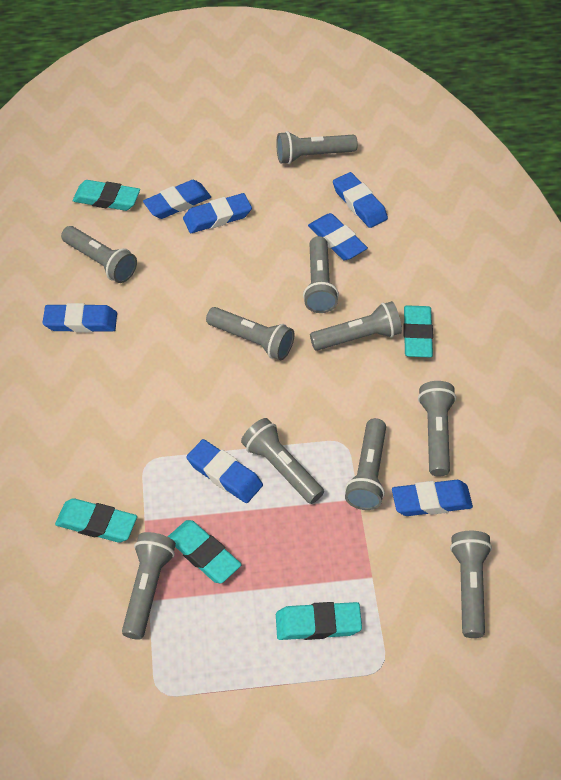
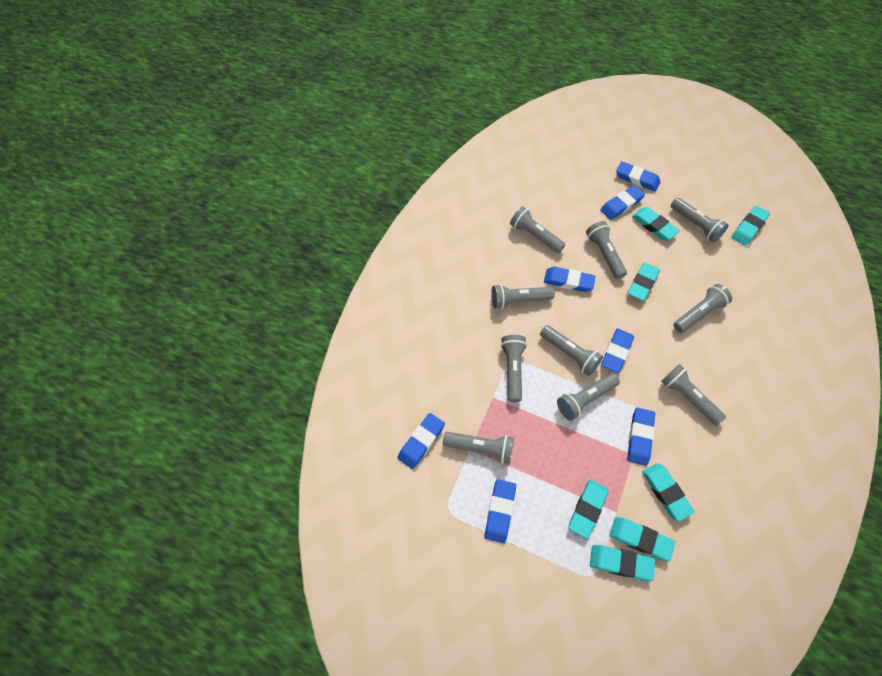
turquoise eraser: 5 -> 7

